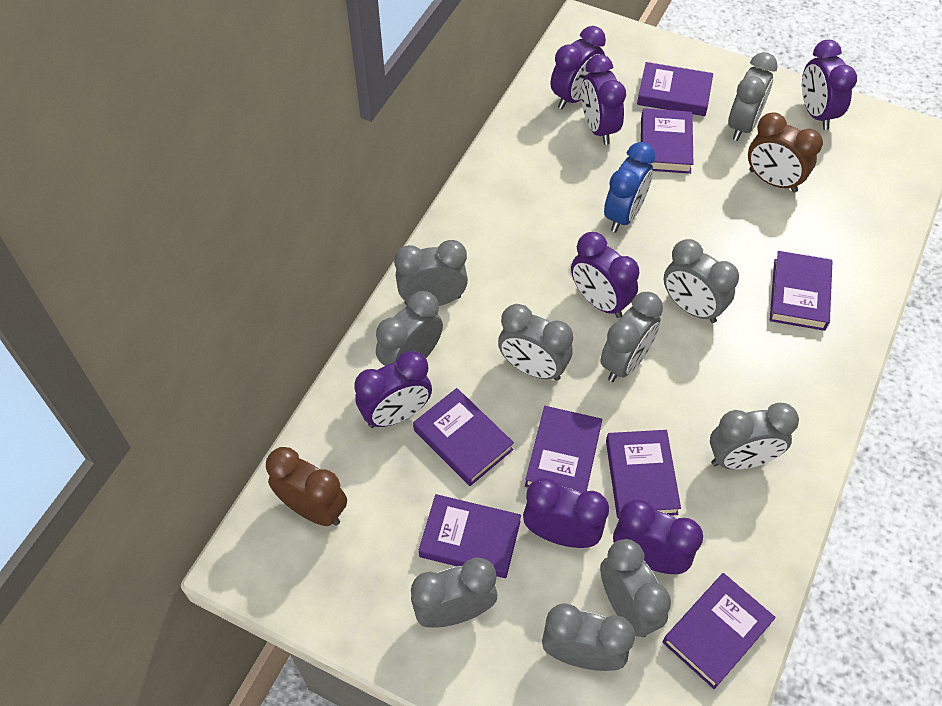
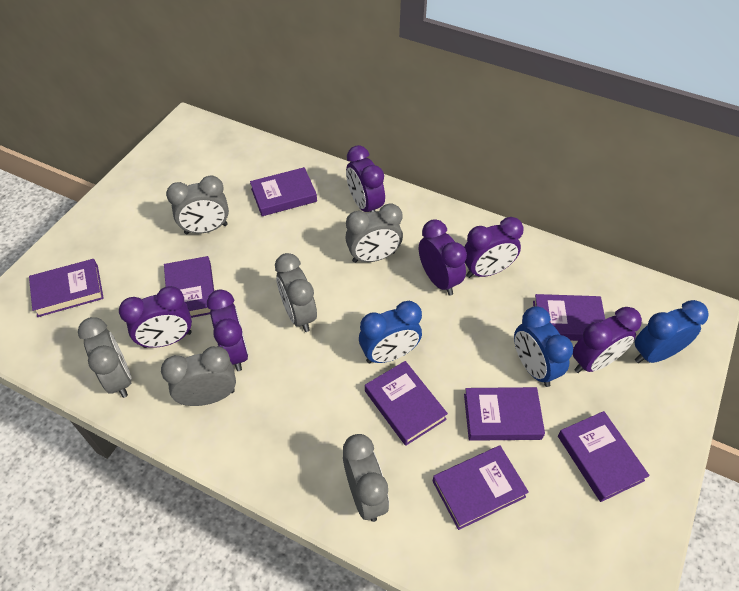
blue clock: 1 -> 3
brown clock: 2 -> 0
grey clock: 10 -> 6
purple clock: 7 -> 6

